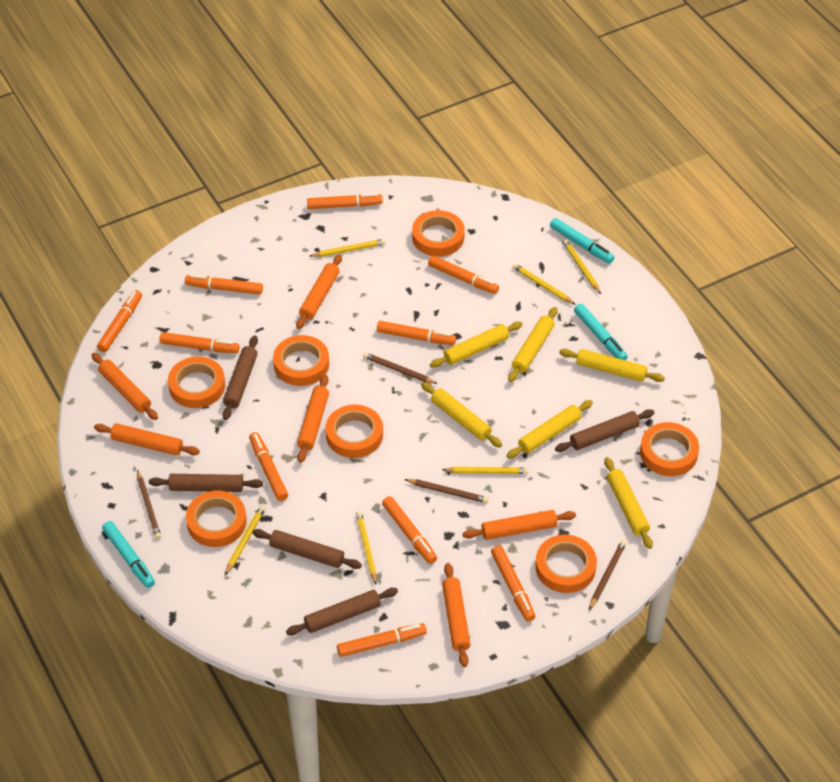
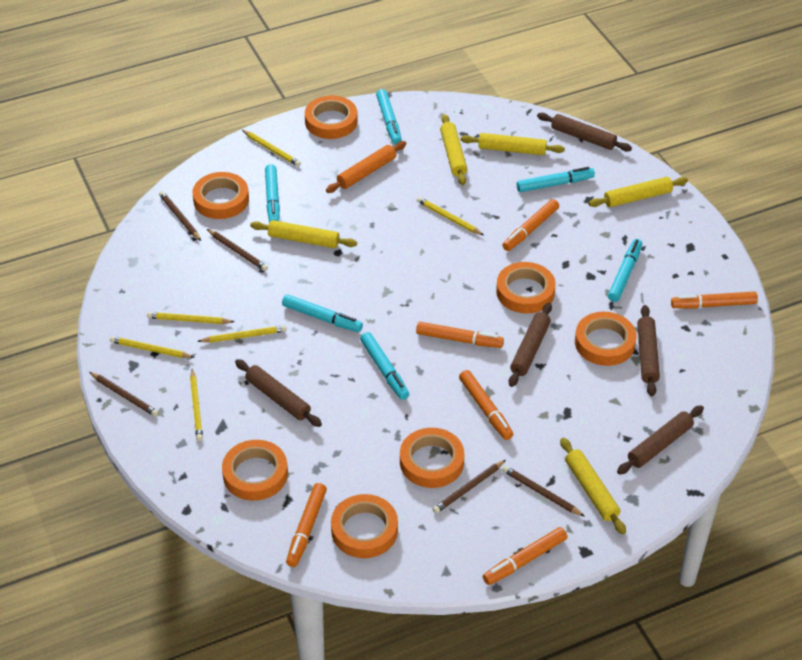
brown pencil: 4 -> 5
orange marker: 10 -> 6
orange rolling pin: 6 -> 1
turquoise marker: 3 -> 6
yellow rolling pin: 6 -> 5

